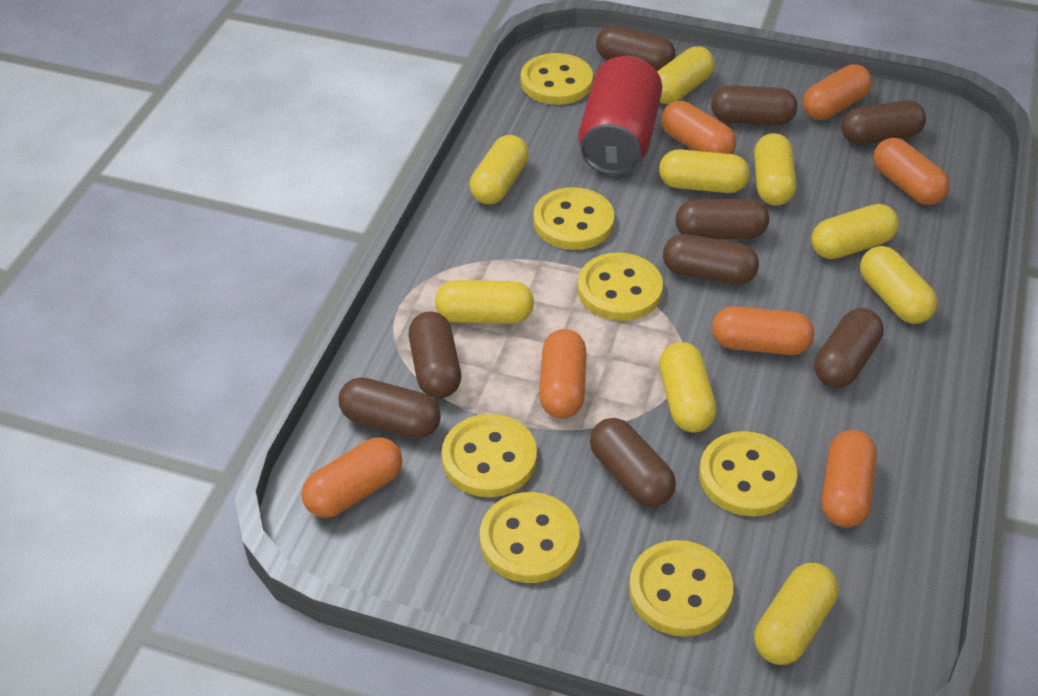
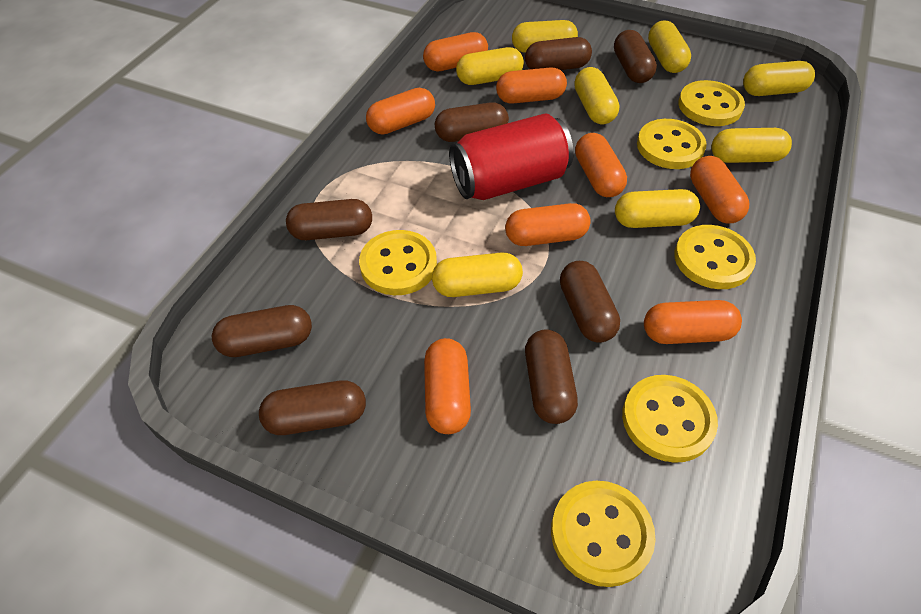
brown capsule: 9 -> 8
orange capsule: 7 -> 8
yellow button: 7 -> 6
yellow capsule: 9 -> 8

